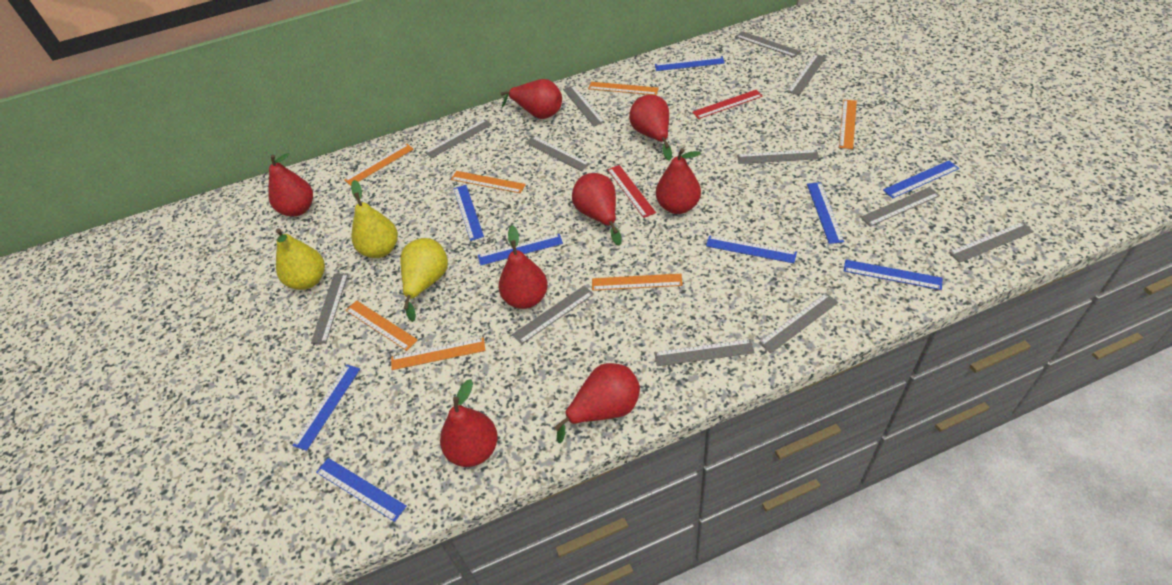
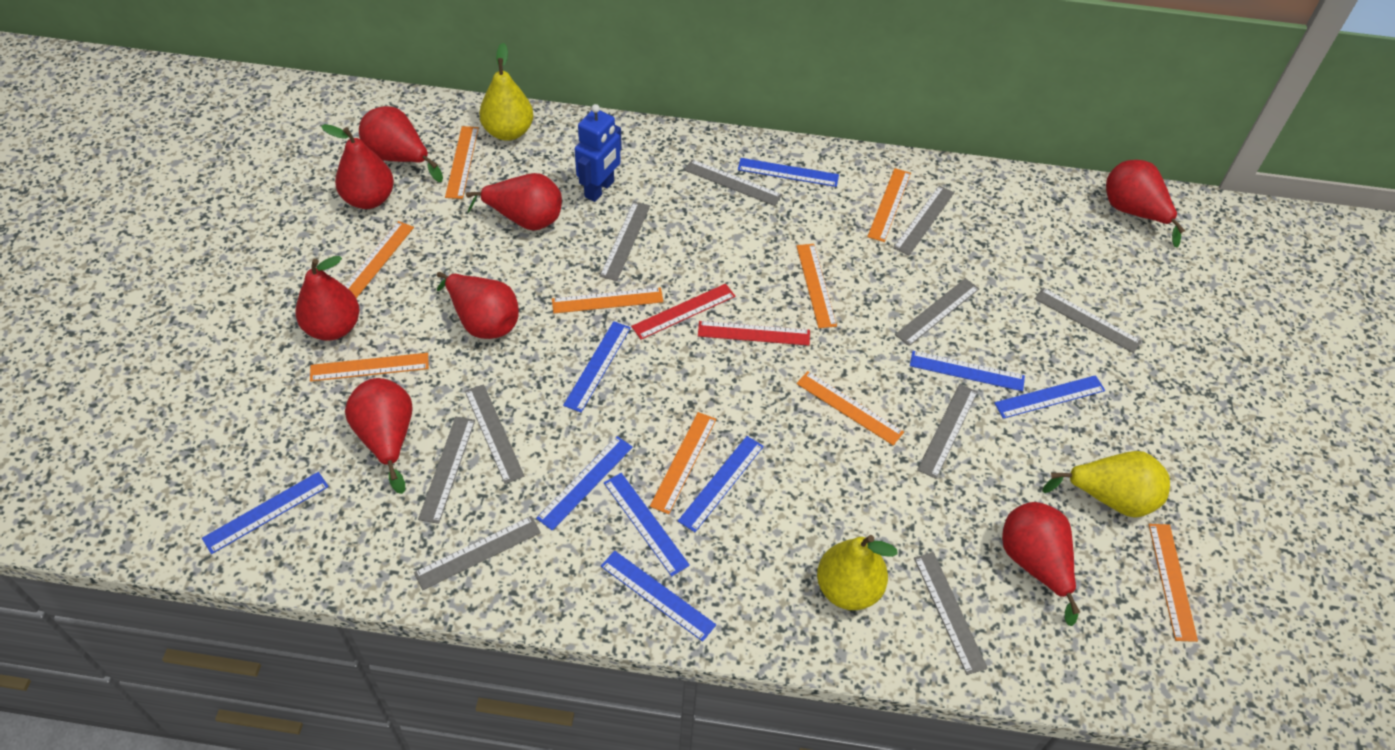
blue robot: 0 -> 1
grey ruler: 12 -> 10
orange ruler: 7 -> 9

